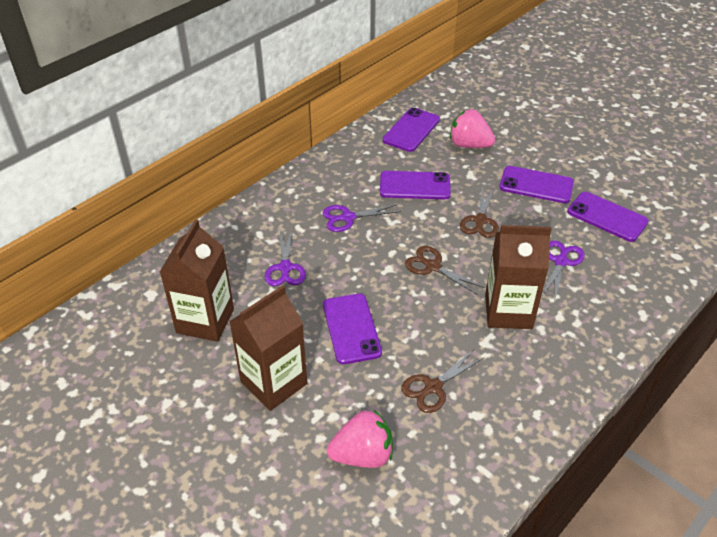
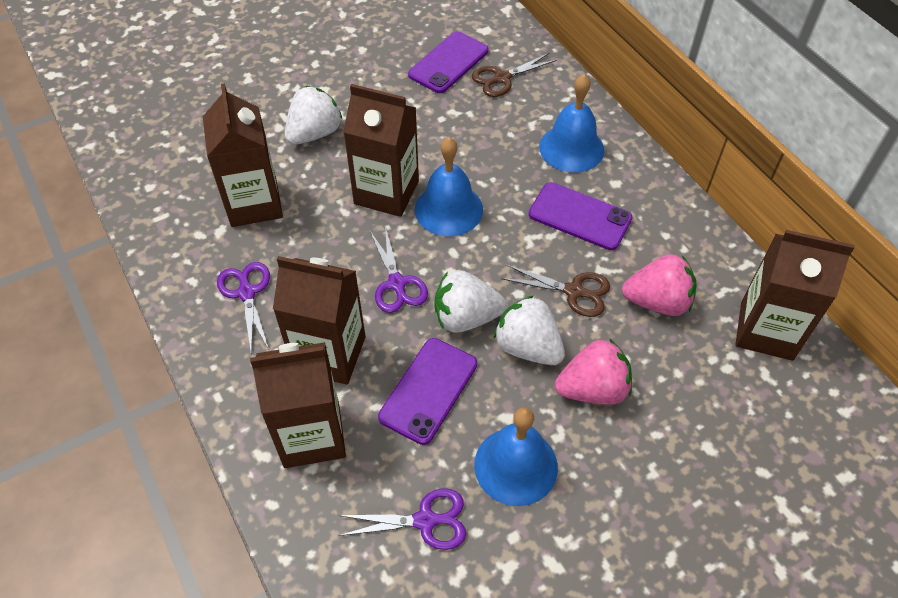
blue bell: 0 -> 3
brown carton: 3 -> 5
brown scissors: 3 -> 2
purple phone: 5 -> 3
white strawberry: 0 -> 3

